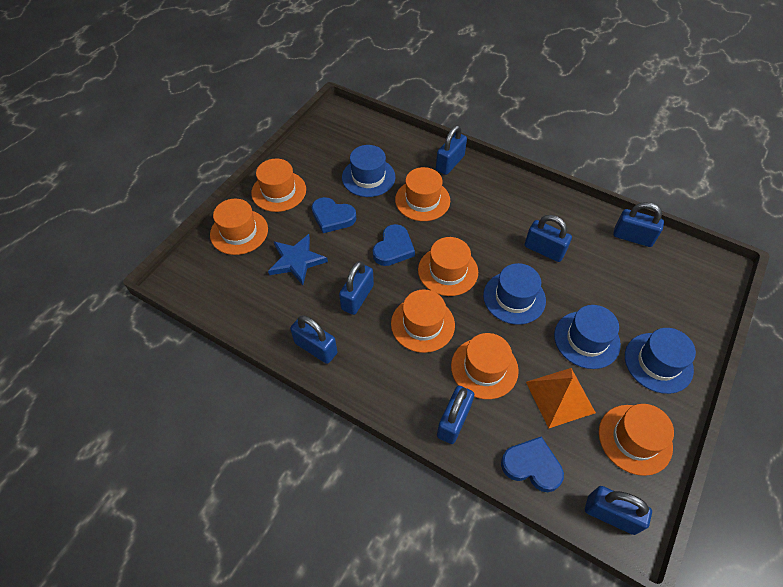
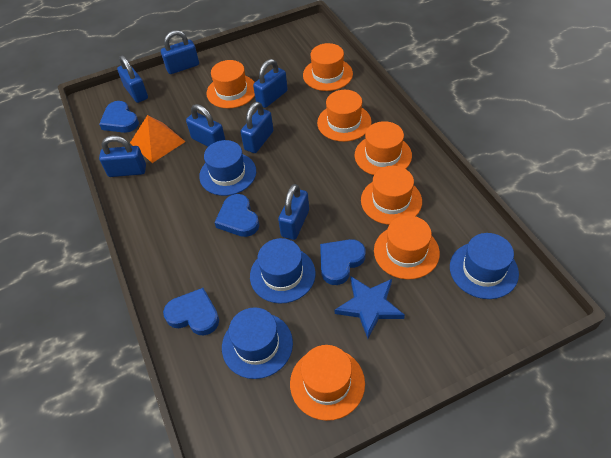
blue heart: 3 -> 4

